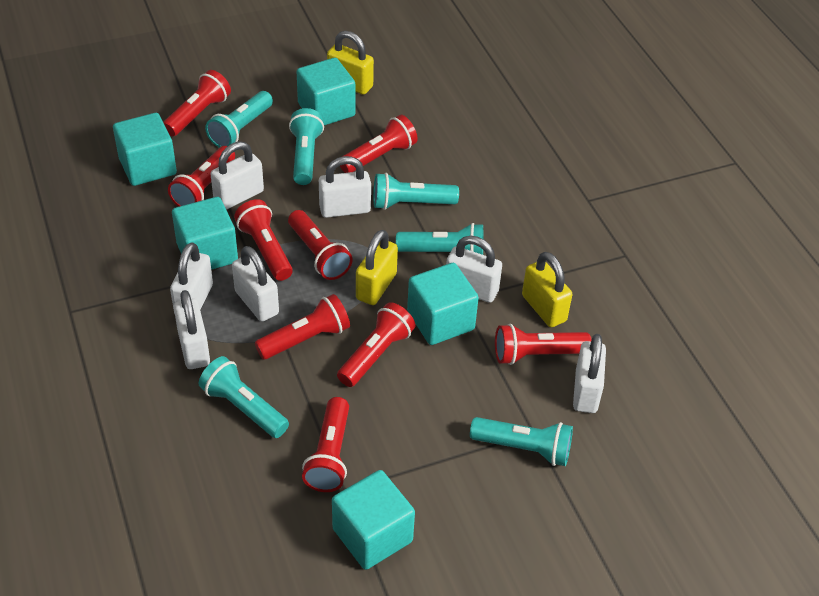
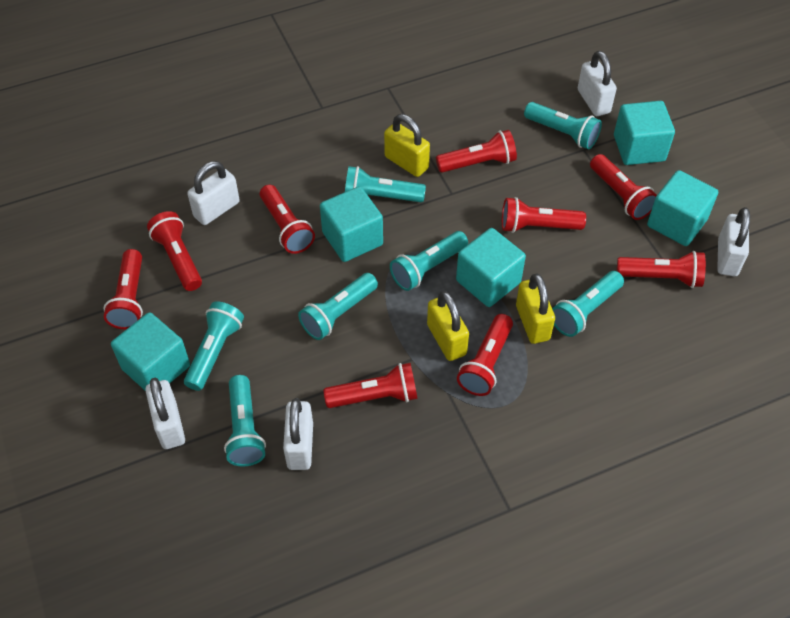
turquoise flashlight: 6 -> 7
white padlock: 7 -> 5

